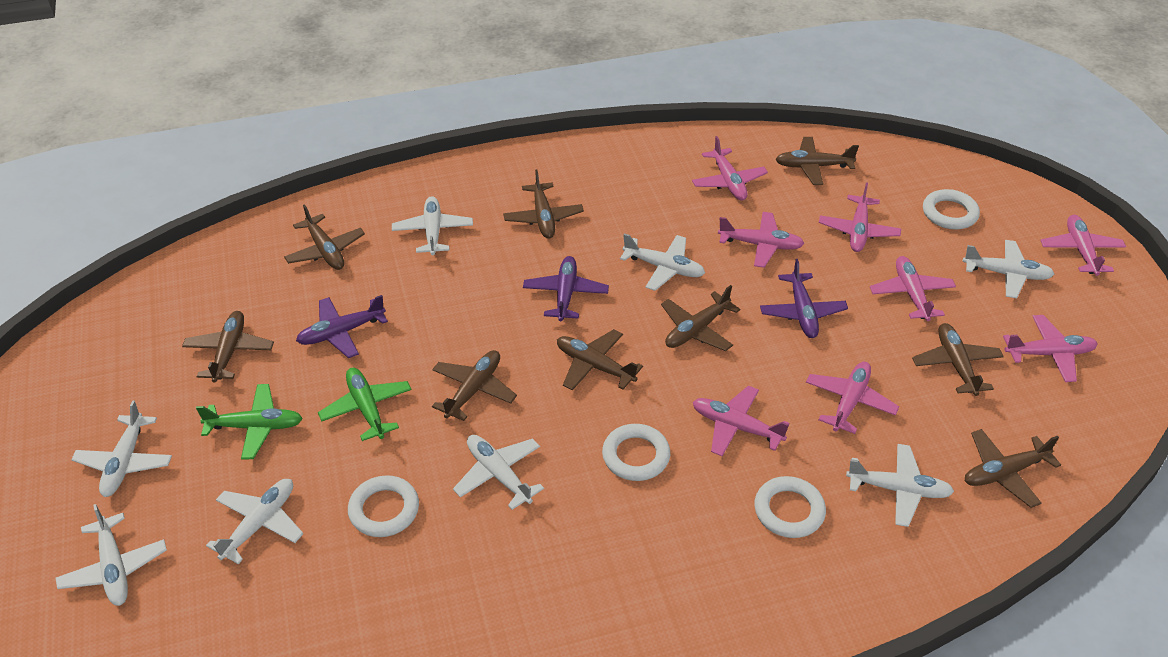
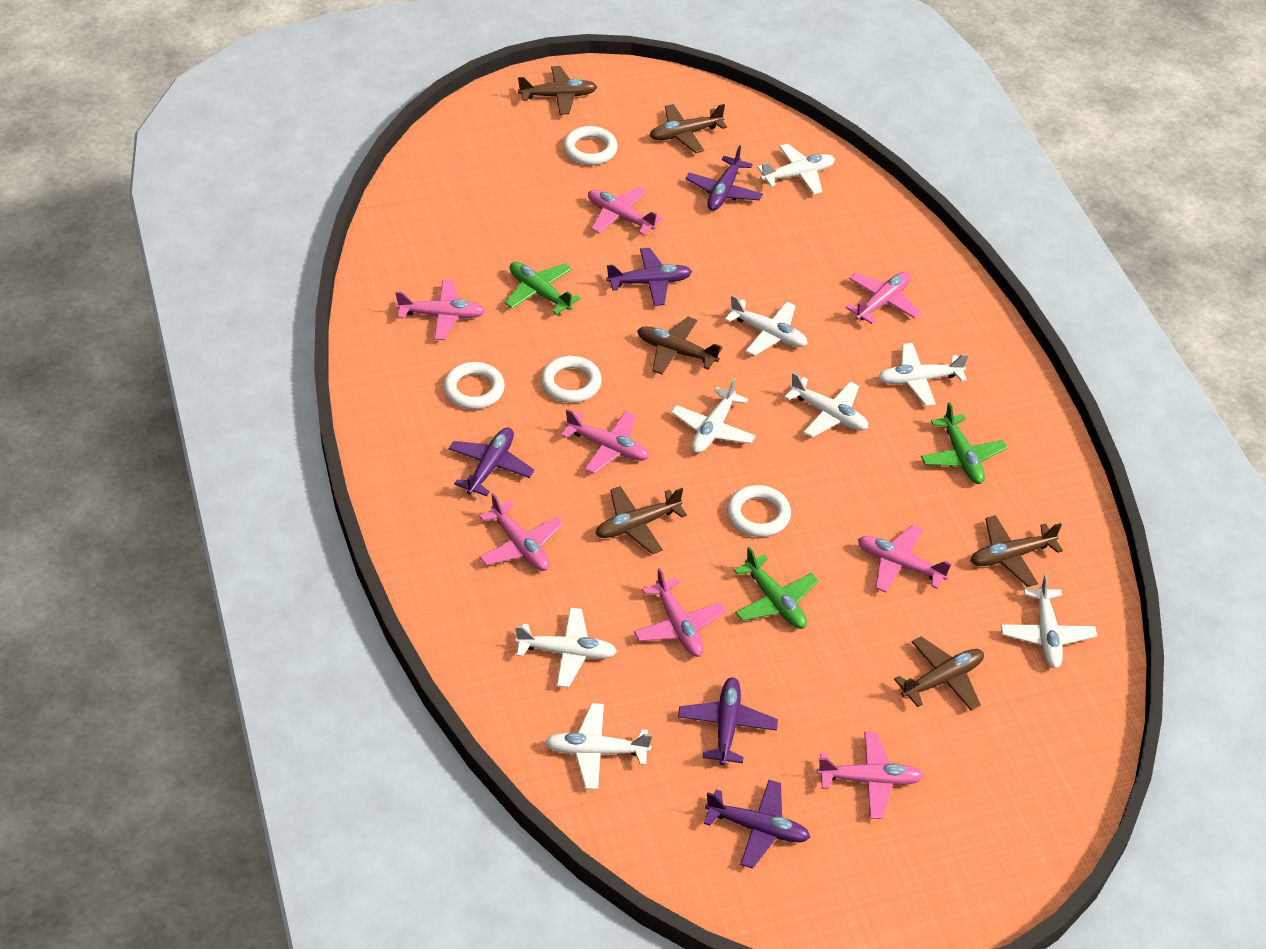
brown plane: 9 -> 6
green plane: 2 -> 3
purple plane: 3 -> 5

